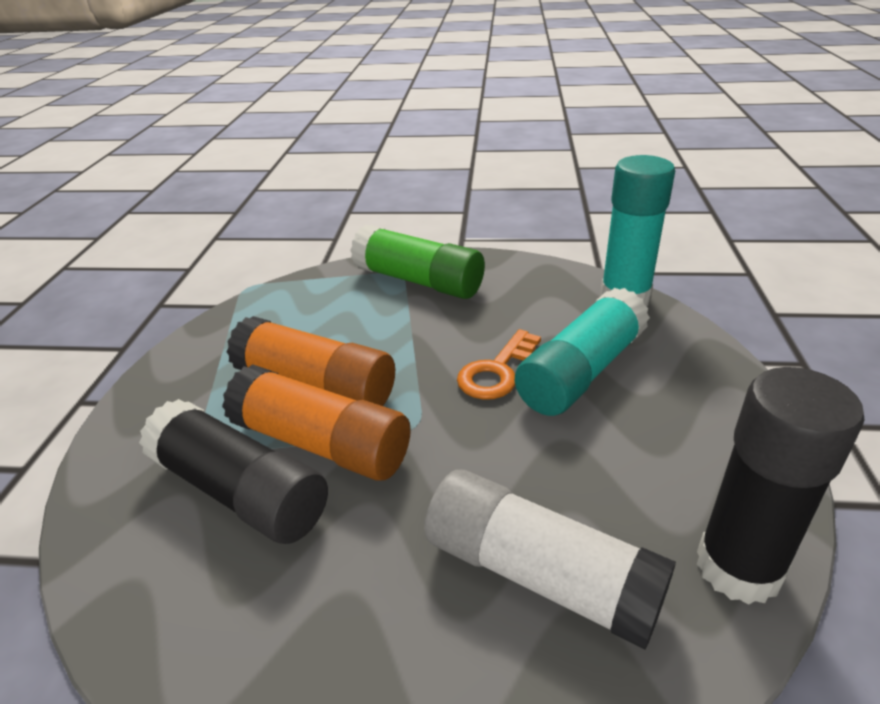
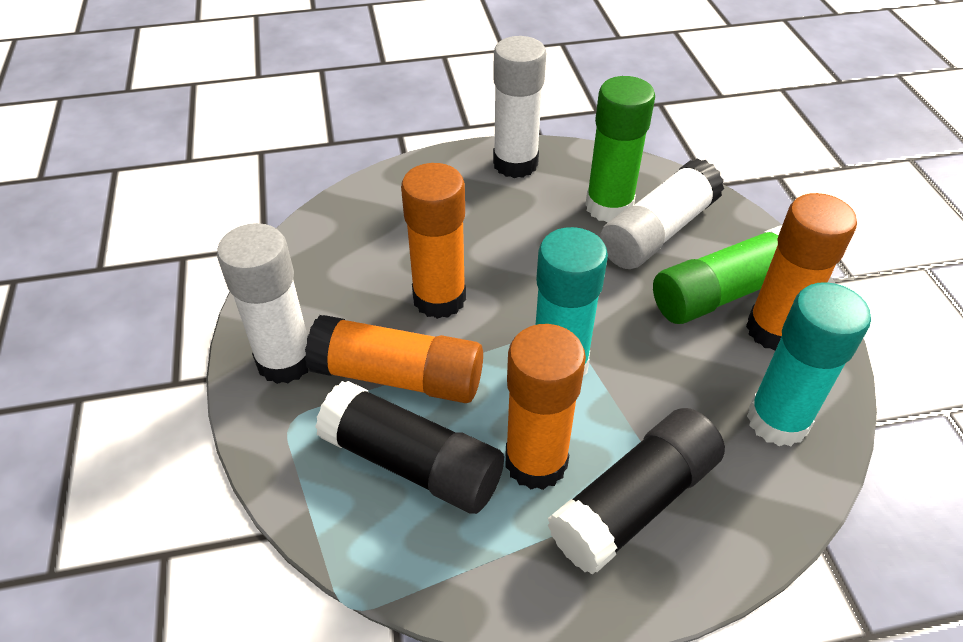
green glue stick: 1 -> 2
orange glue stick: 2 -> 4
orange key: 1 -> 0
white glue stick: 1 -> 3

